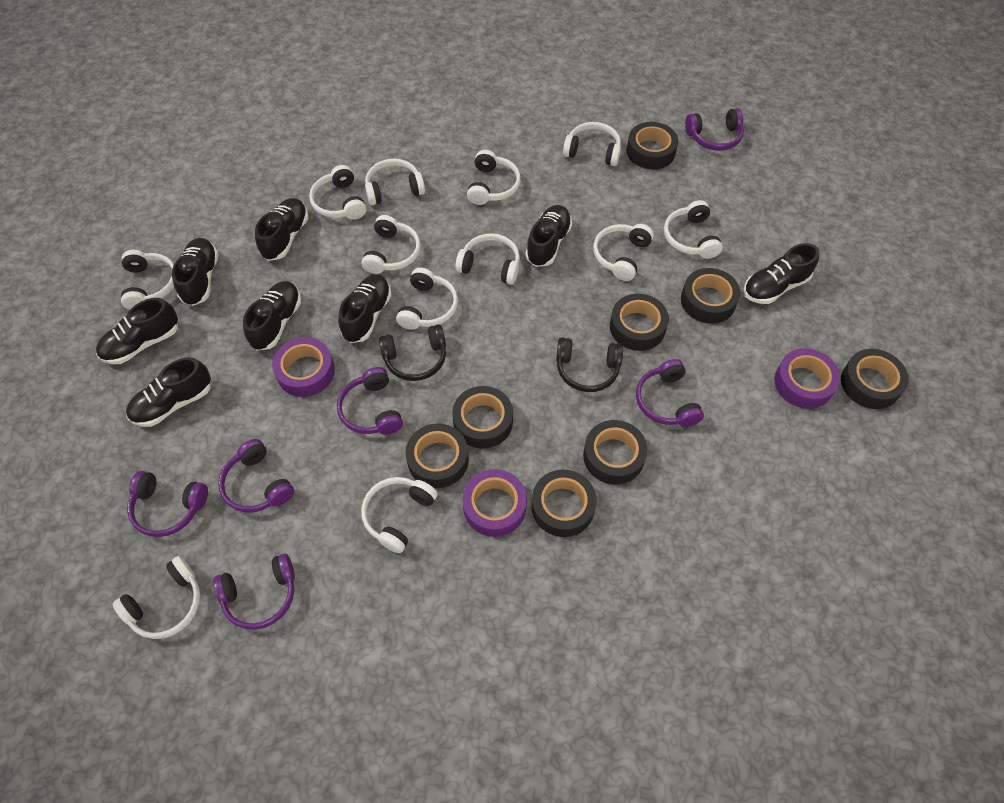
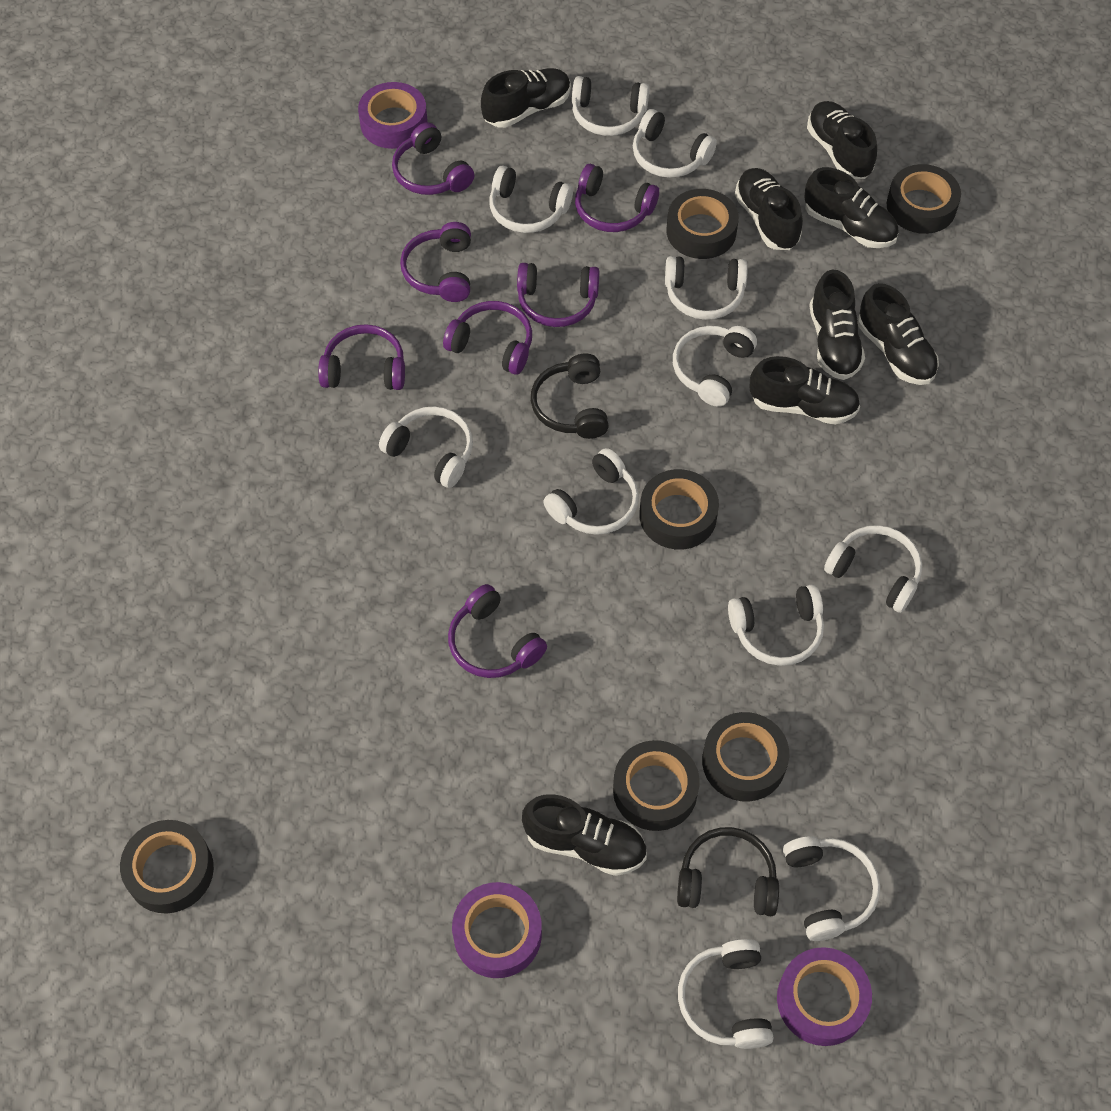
black tape: 8 -> 6
purple headphones: 6 -> 7
white headphones: 12 -> 11

